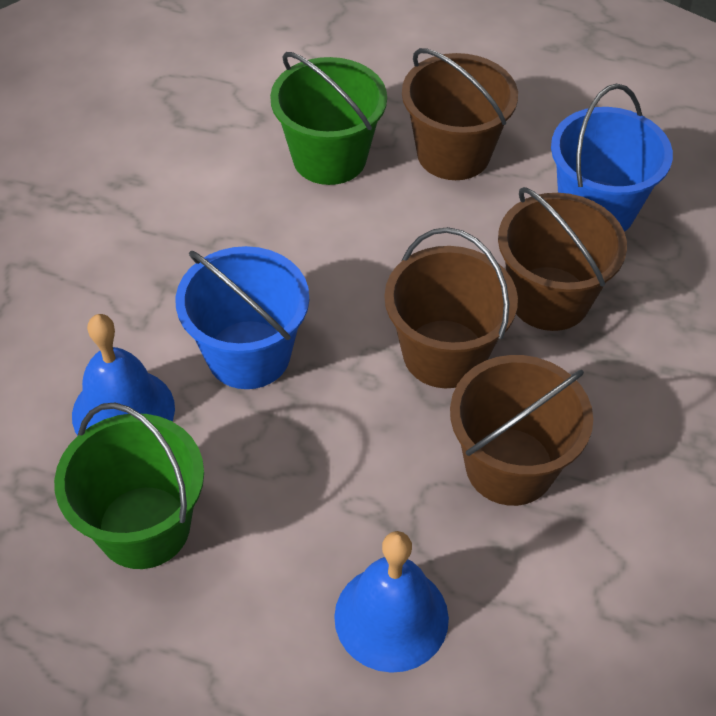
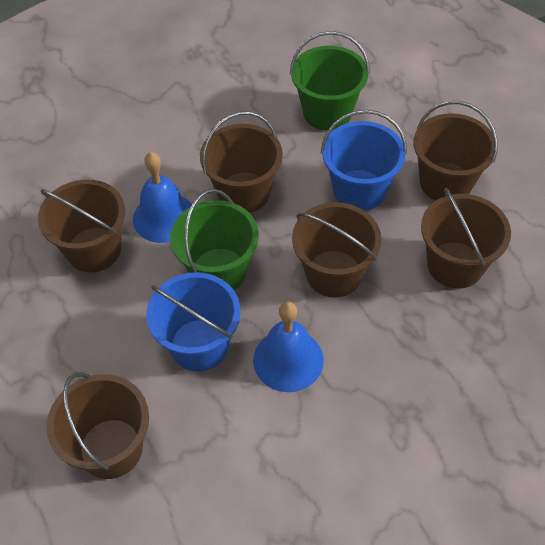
brown bucket: 4 -> 6

